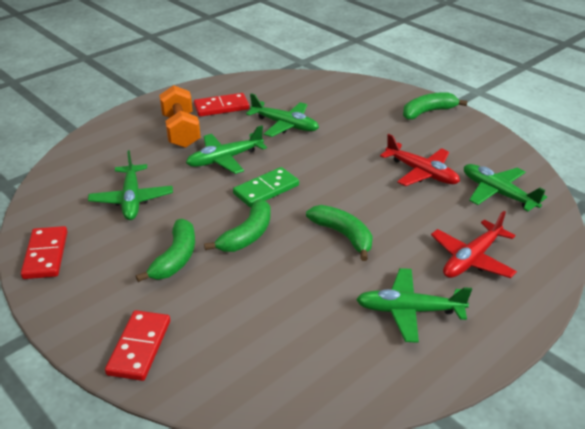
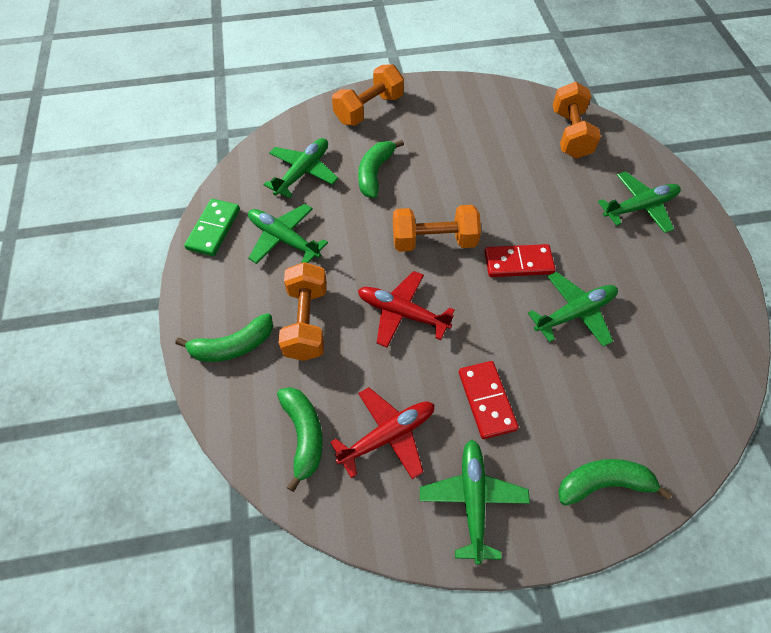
orange dumbbell: 1 -> 4
red domino: 3 -> 2

